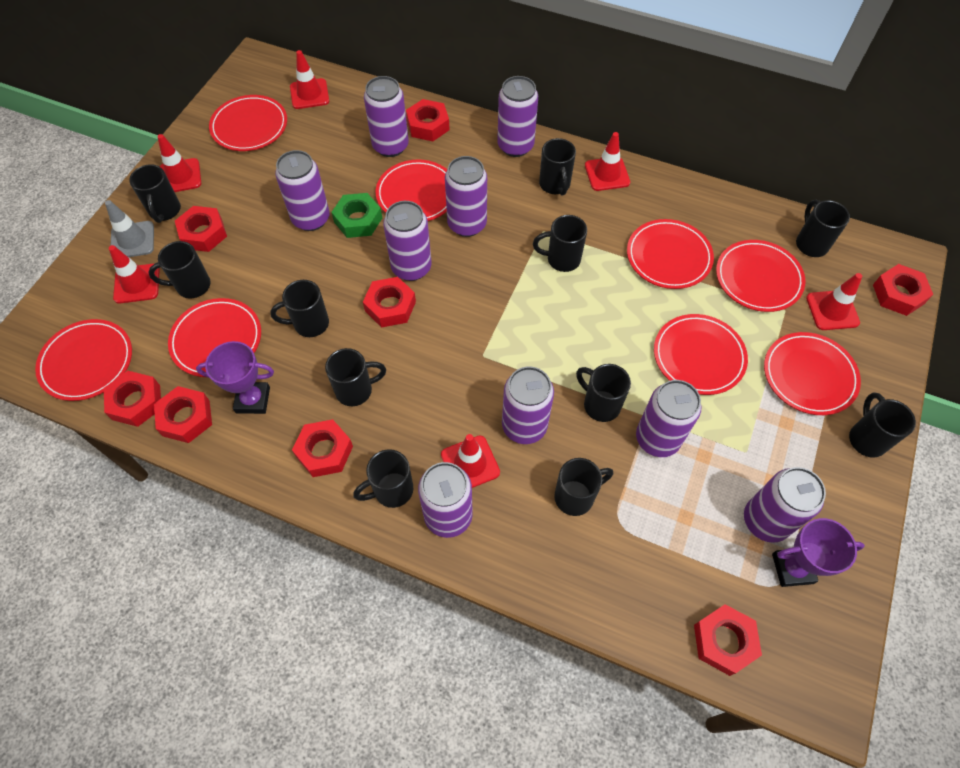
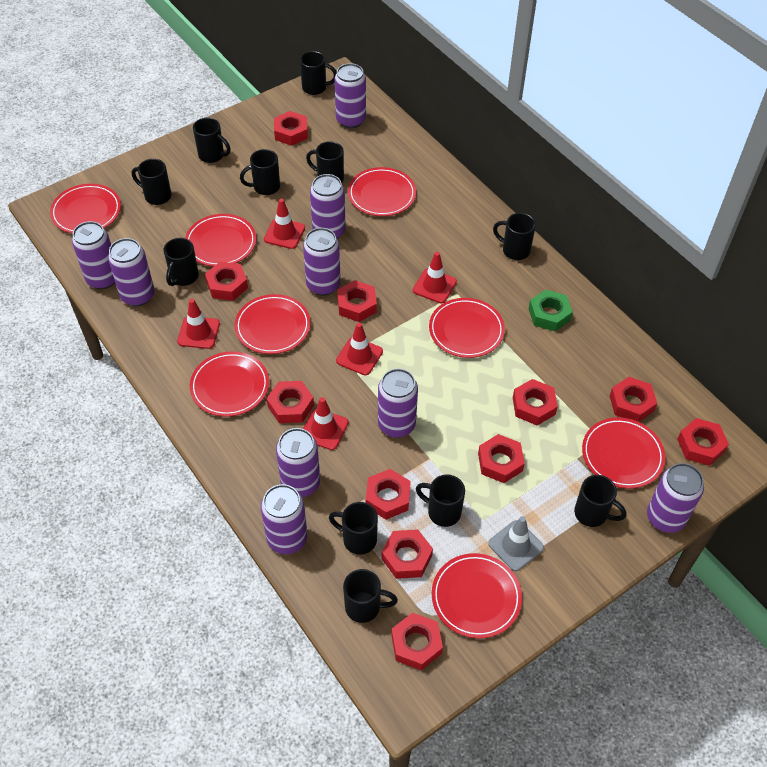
purple trophy: 2 -> 0
red nut: 8 -> 11
red traffic cone: 6 -> 5

